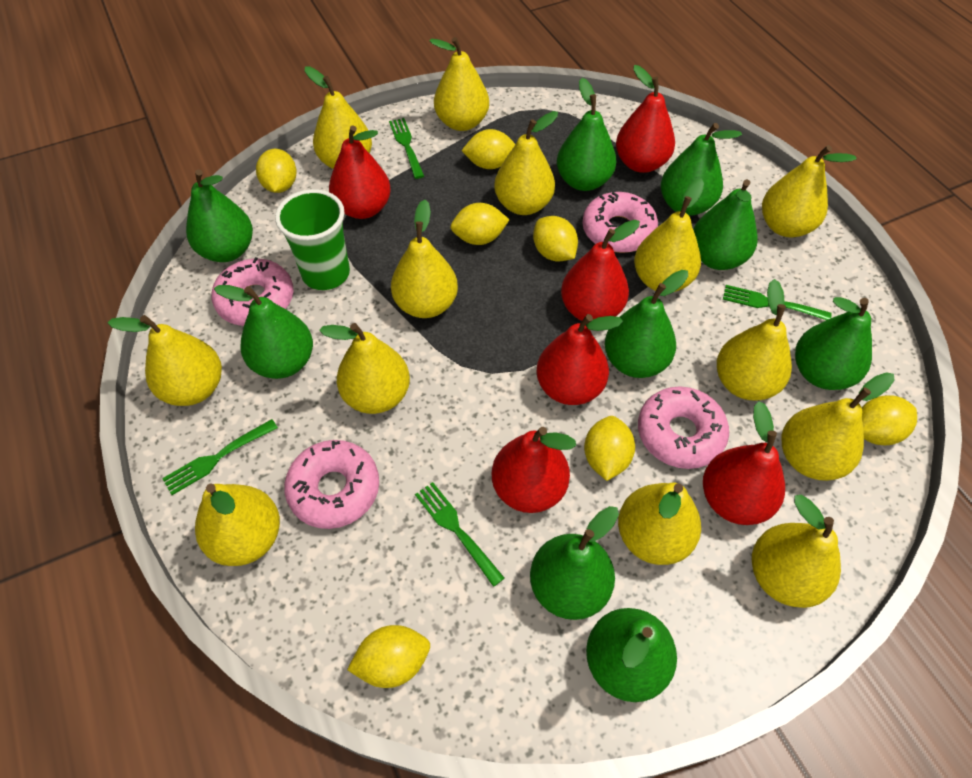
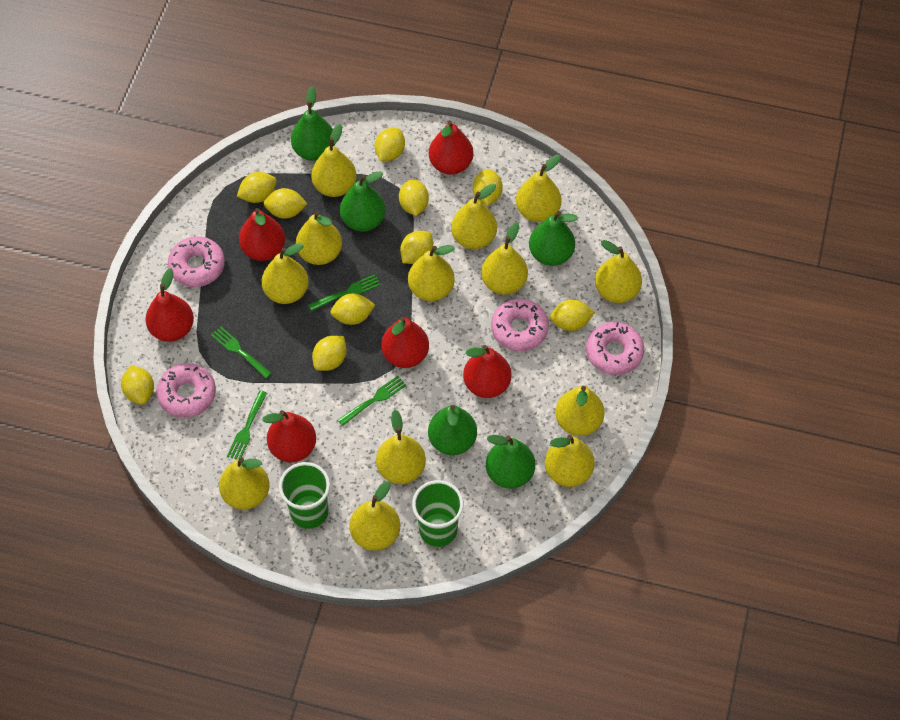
green cup: 1 -> 2
green pear: 9 -> 5
yellow lemon: 7 -> 10

